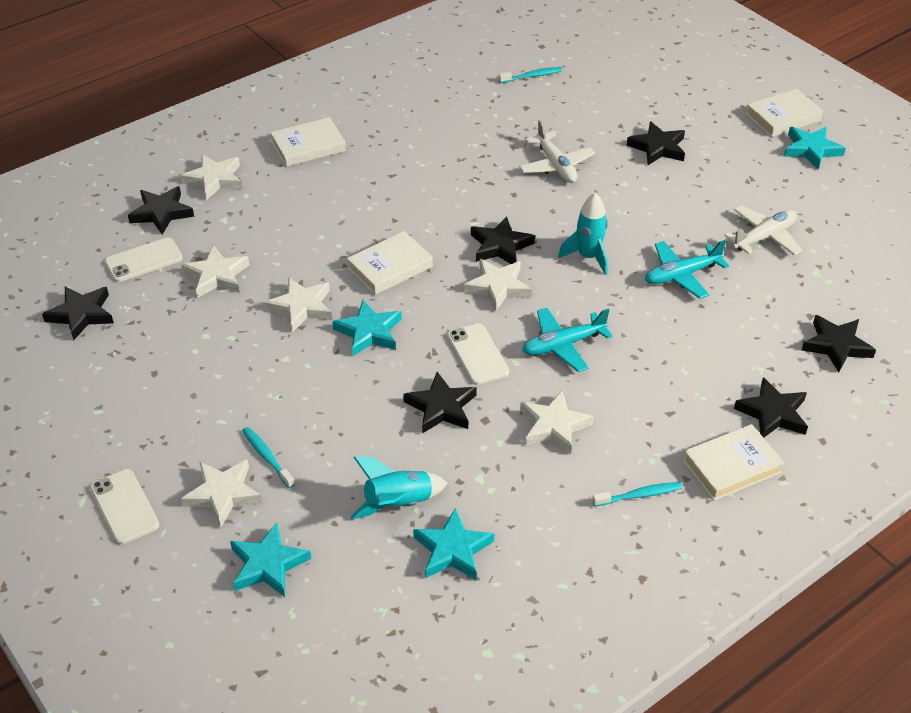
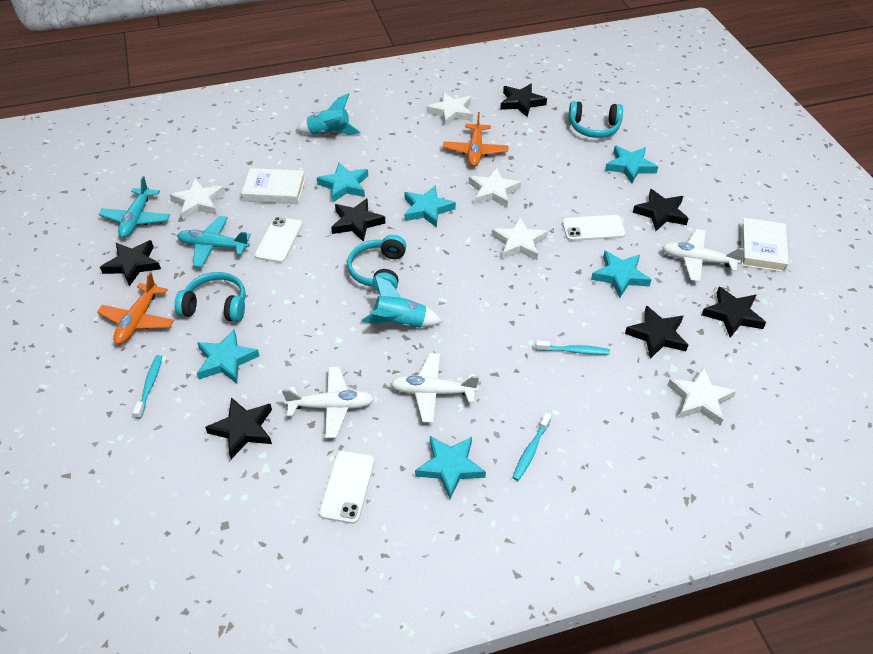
orange plane: 0 -> 2
turquoise headphones: 0 -> 3
turquoise star: 4 -> 6
white book: 4 -> 2
white plane: 2 -> 3
white star: 6 -> 5

